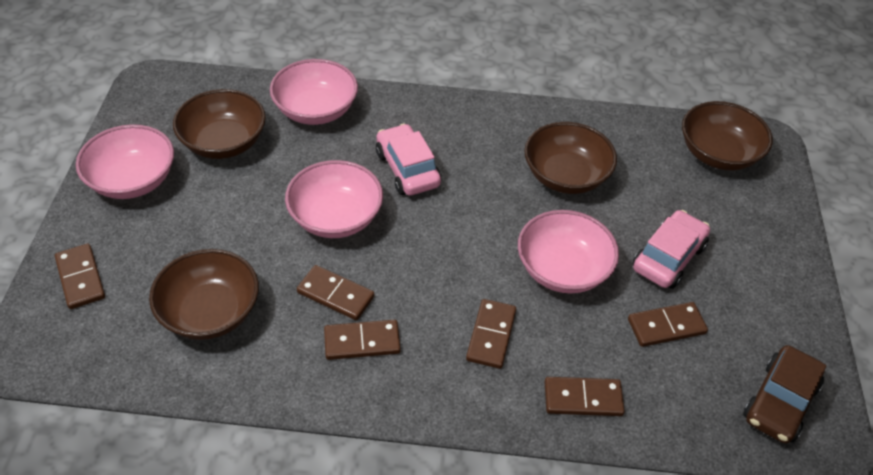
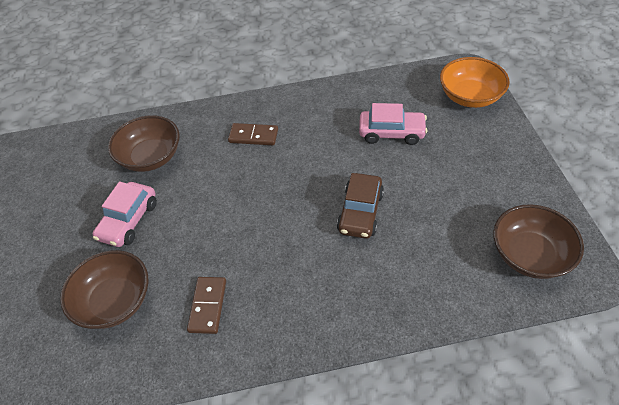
brown bowl: 4 -> 3
brown domino: 6 -> 2
orange bowl: 0 -> 1
pink bowl: 4 -> 0

